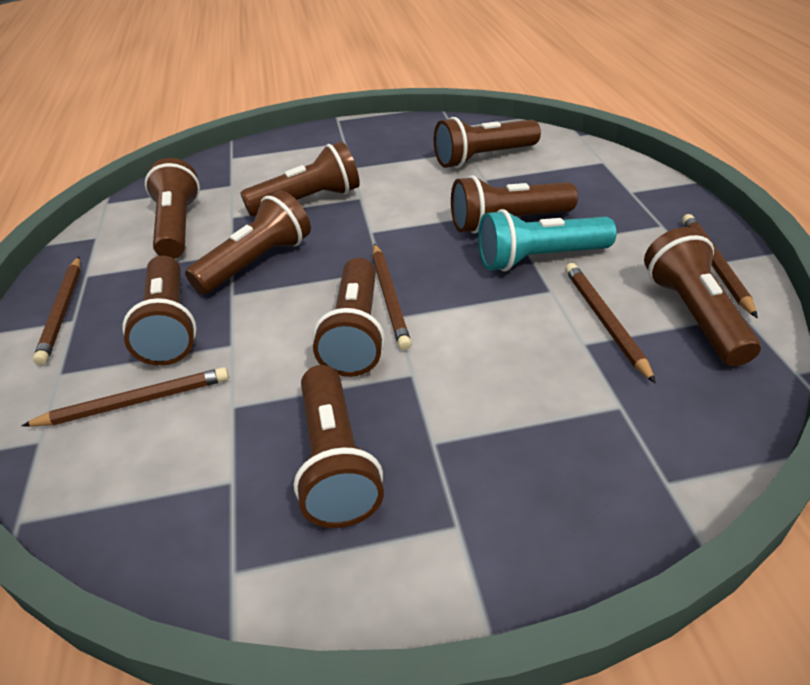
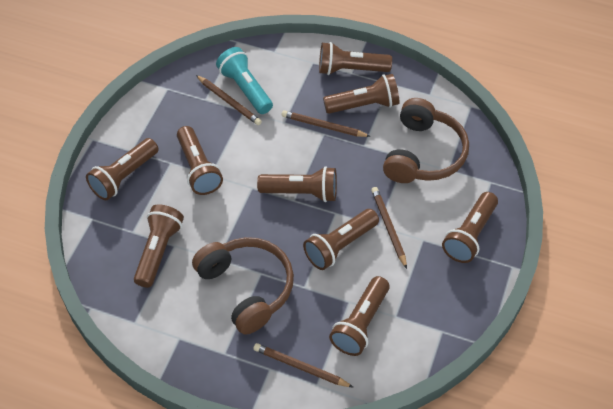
brown headphones: 0 -> 2
brown pencil: 5 -> 4

